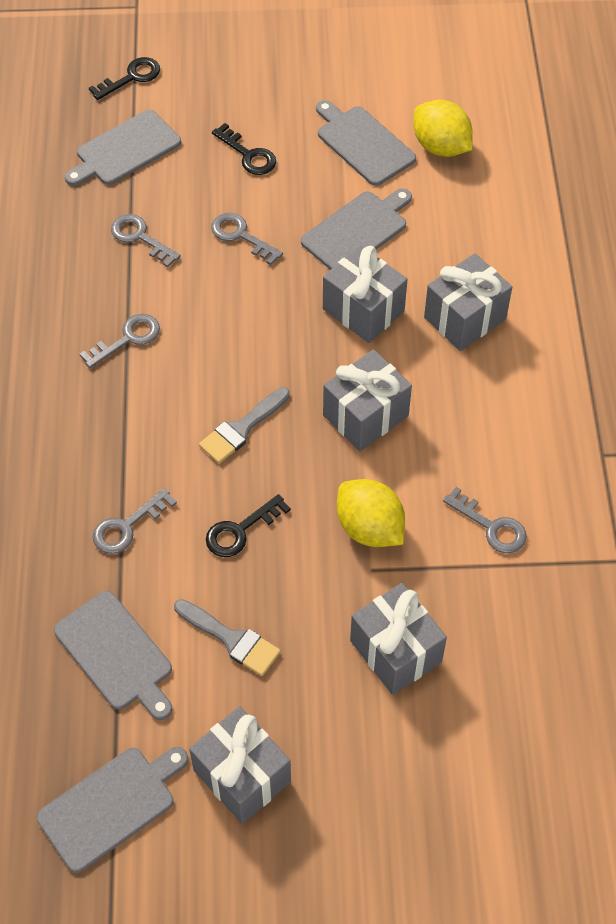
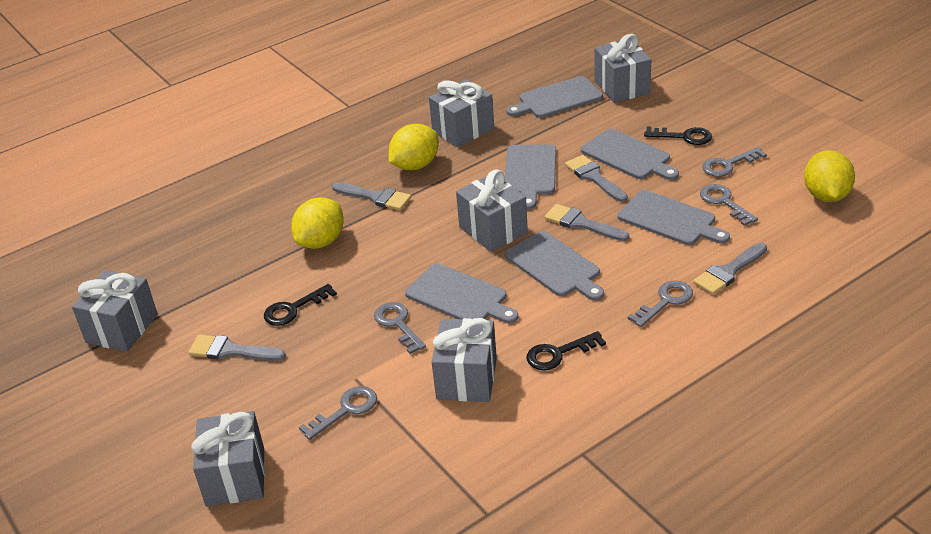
grey brush: 2 -> 5
grey cutting board: 5 -> 6
grey gift: 5 -> 6
yellow lemon: 2 -> 3

